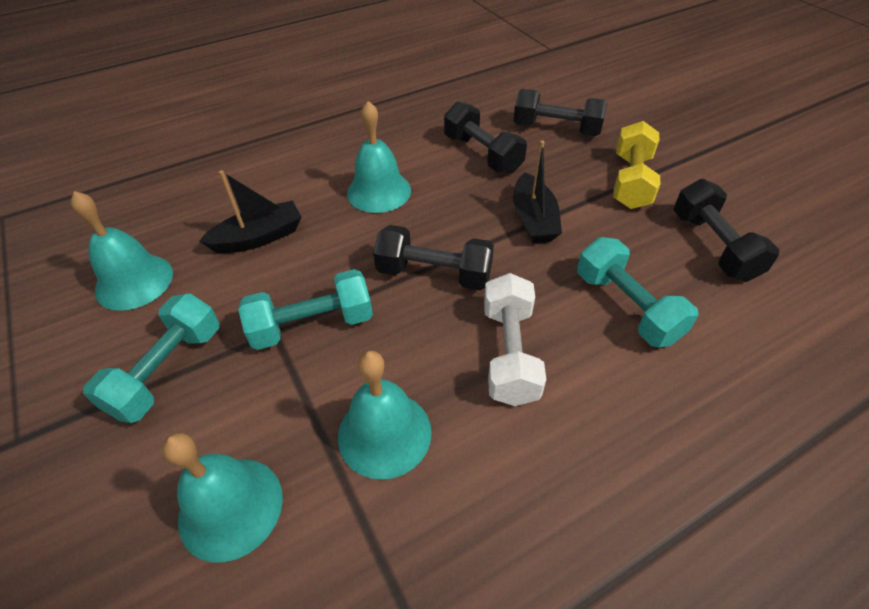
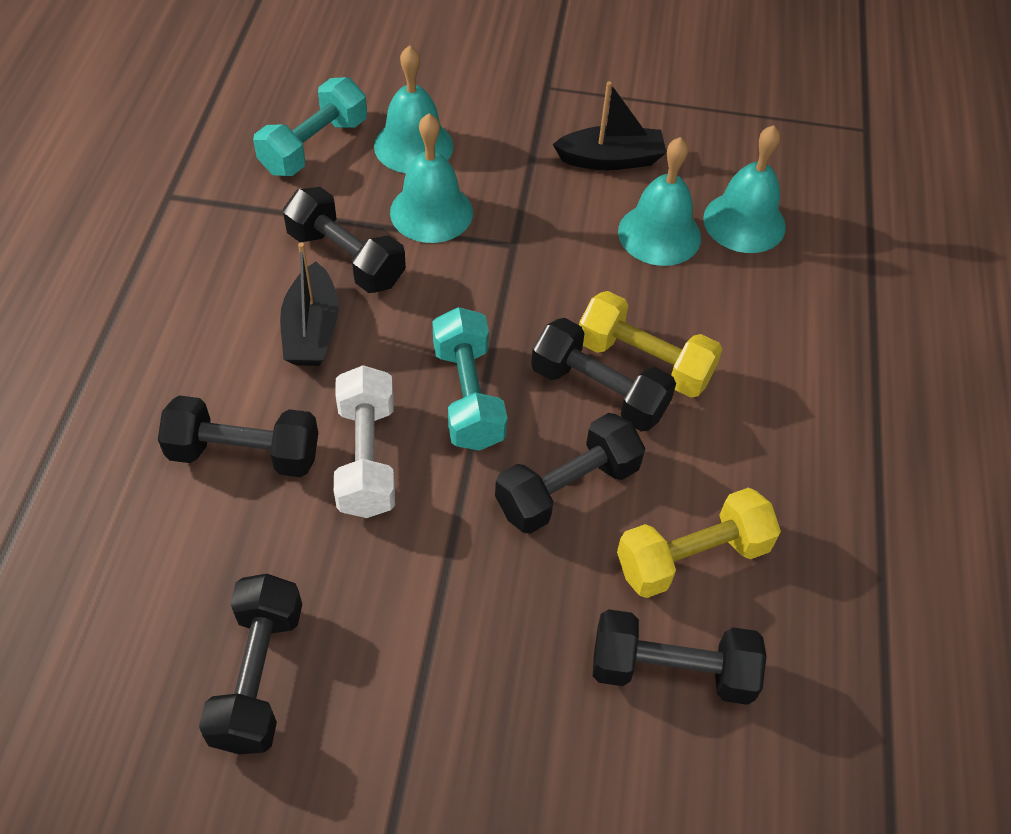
black dumbbell: 4 -> 6
turquoise dumbbell: 3 -> 2
yellow dumbbell: 1 -> 2

